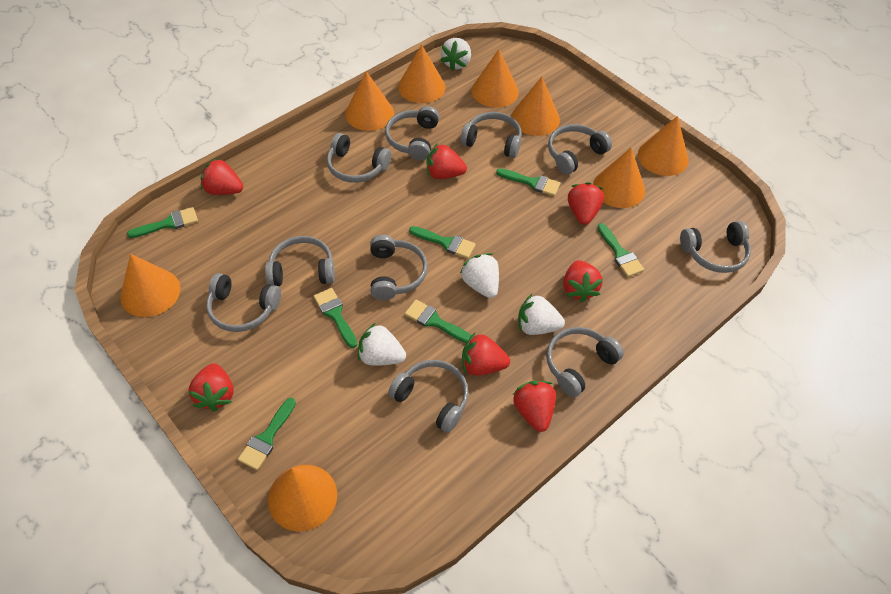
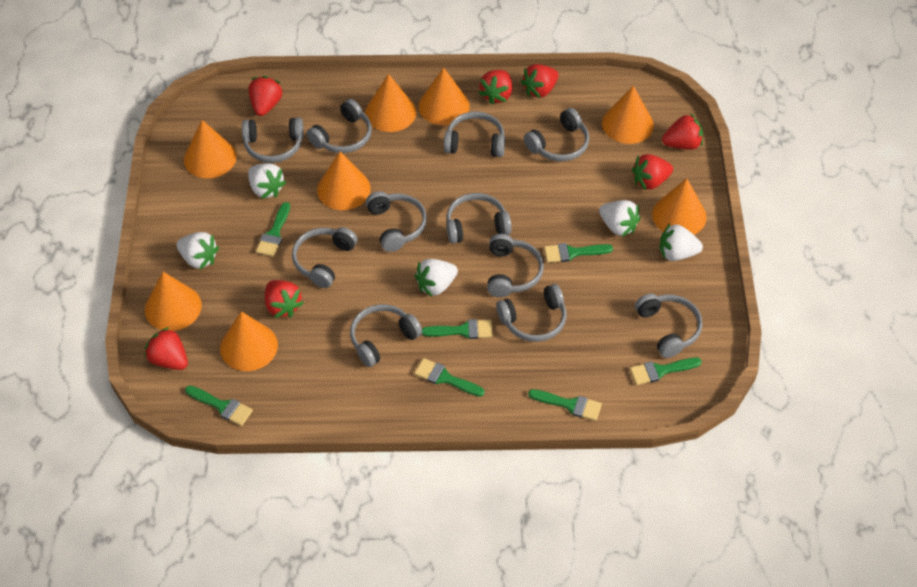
grey headphones: 10 -> 11
white strawberry: 4 -> 5

